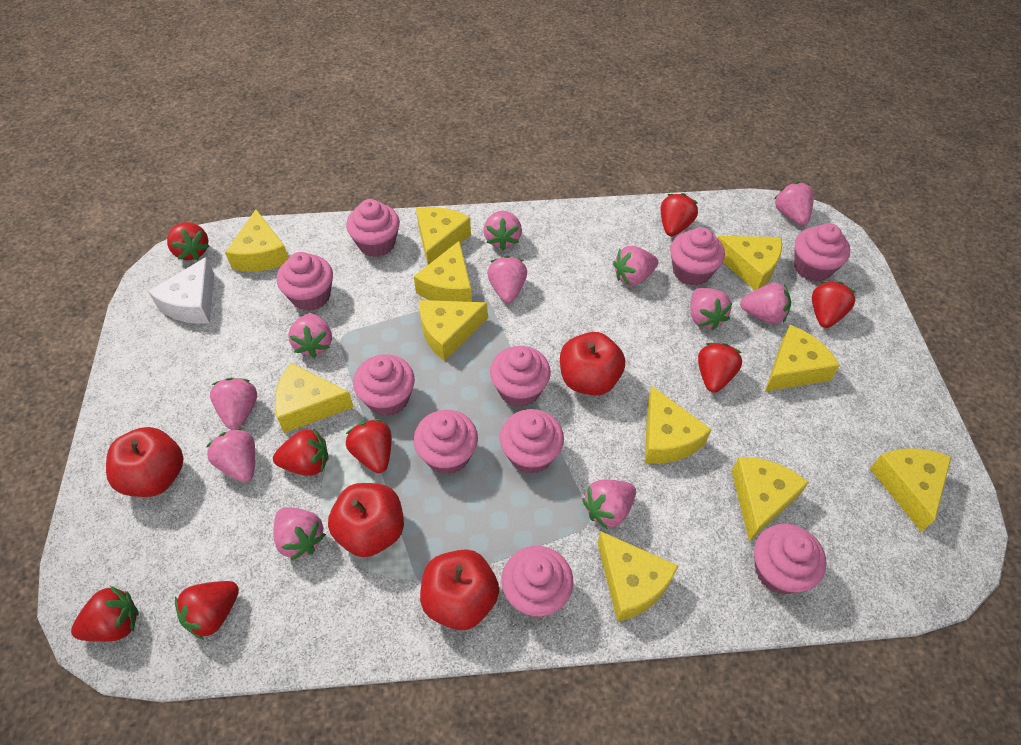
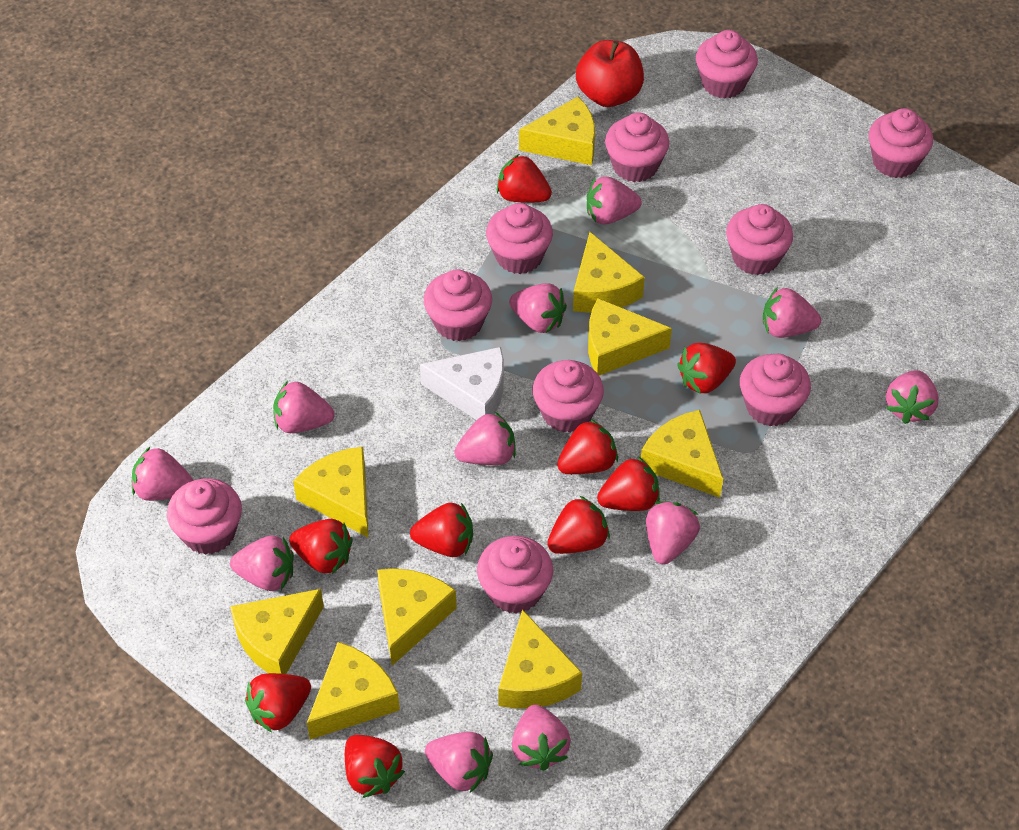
red apple: 4 -> 1
red strawberry: 8 -> 9
yellow cheese: 11 -> 9

